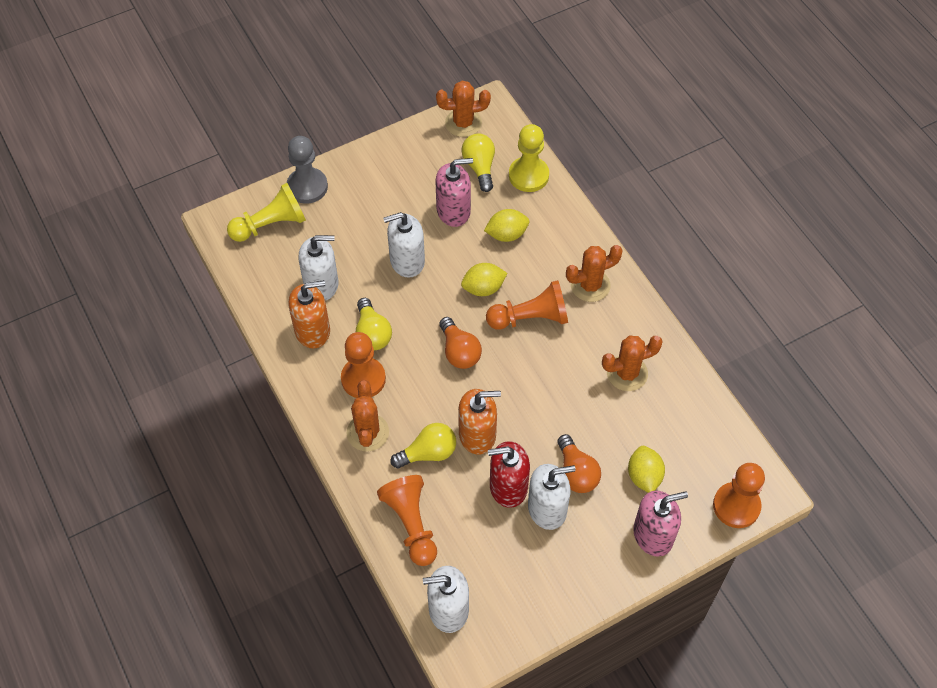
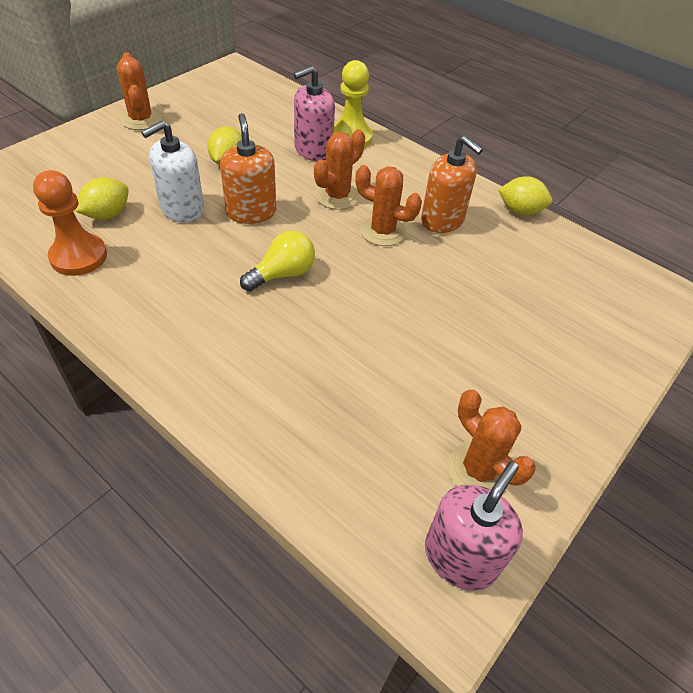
grey pawn: 1 -> 0
orange light bulb: 2 -> 0
orange pawn: 4 -> 1
red soap dispenser: 1 -> 0
white soap dispenser: 4 -> 1
yellow light bulb: 3 -> 1
yellow pawn: 2 -> 1

